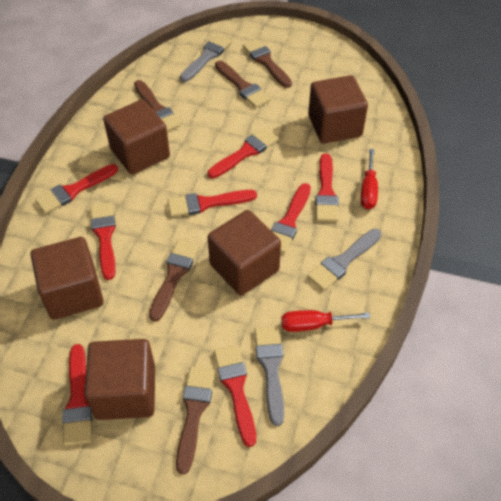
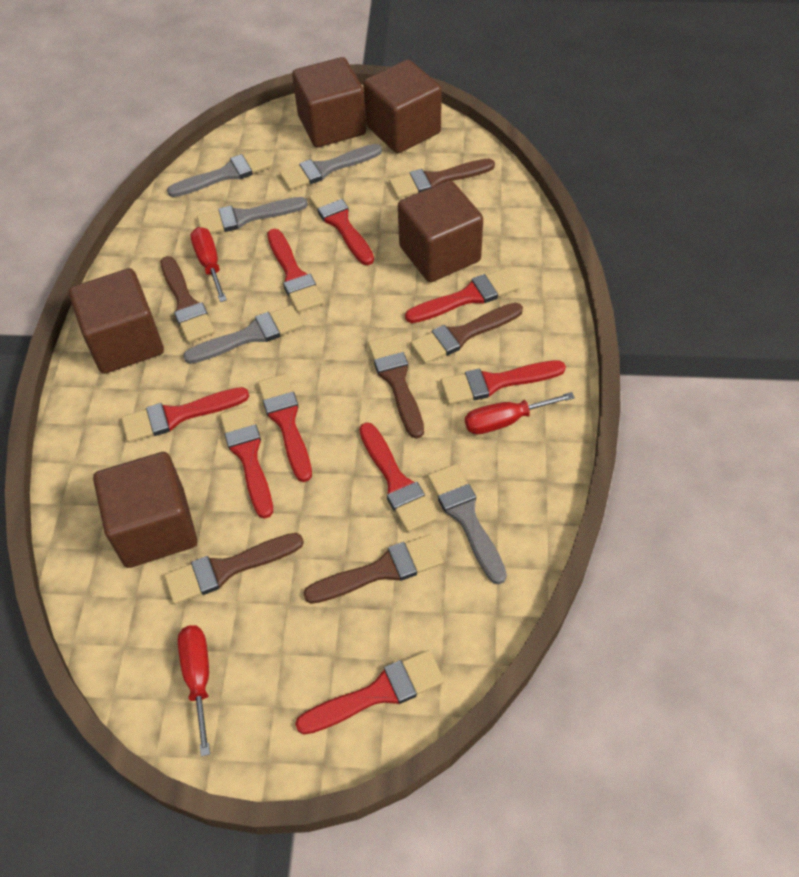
brown brush: 5 -> 6
grey brush: 3 -> 5
red brush: 8 -> 9
red screwdriver: 2 -> 3

